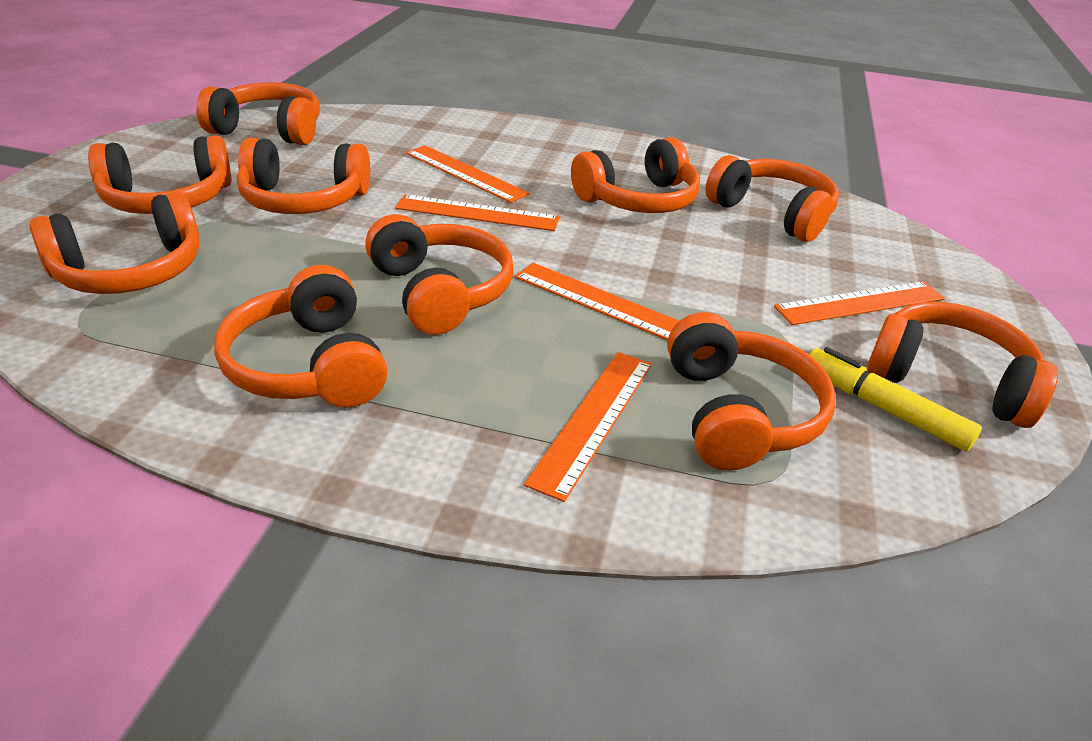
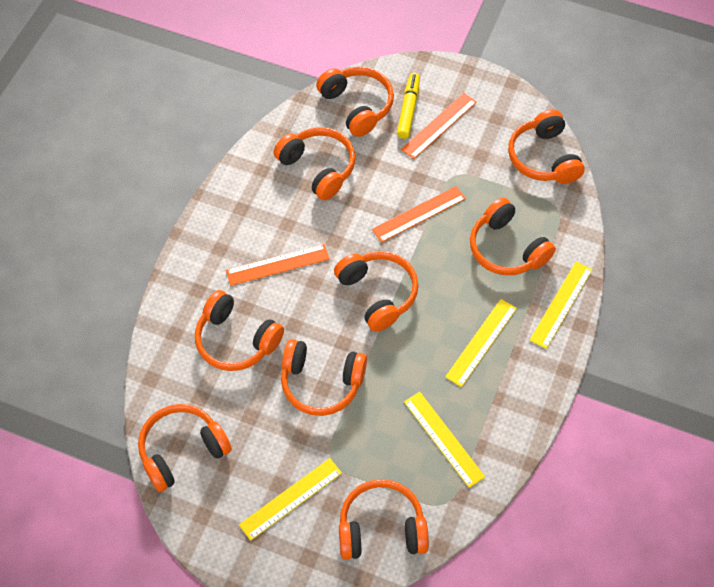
orange headphones: 10 -> 9
orange ruler: 5 -> 3
yellow ruler: 0 -> 4

